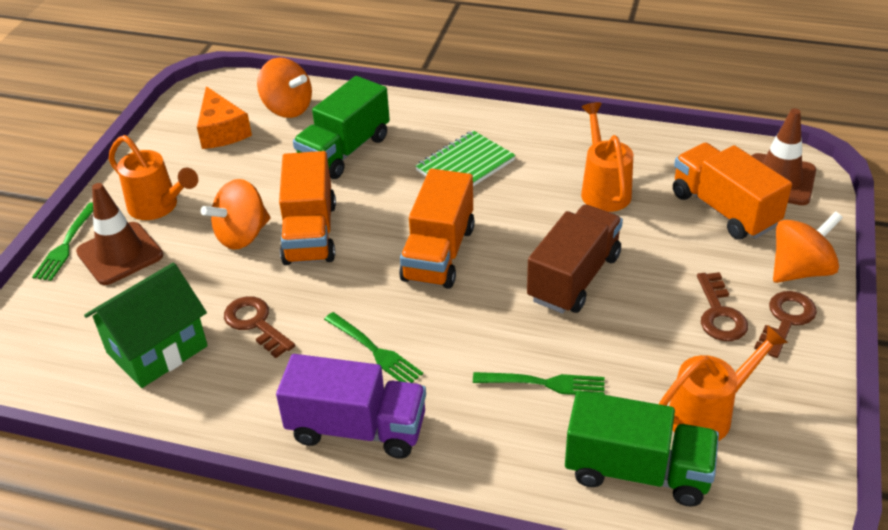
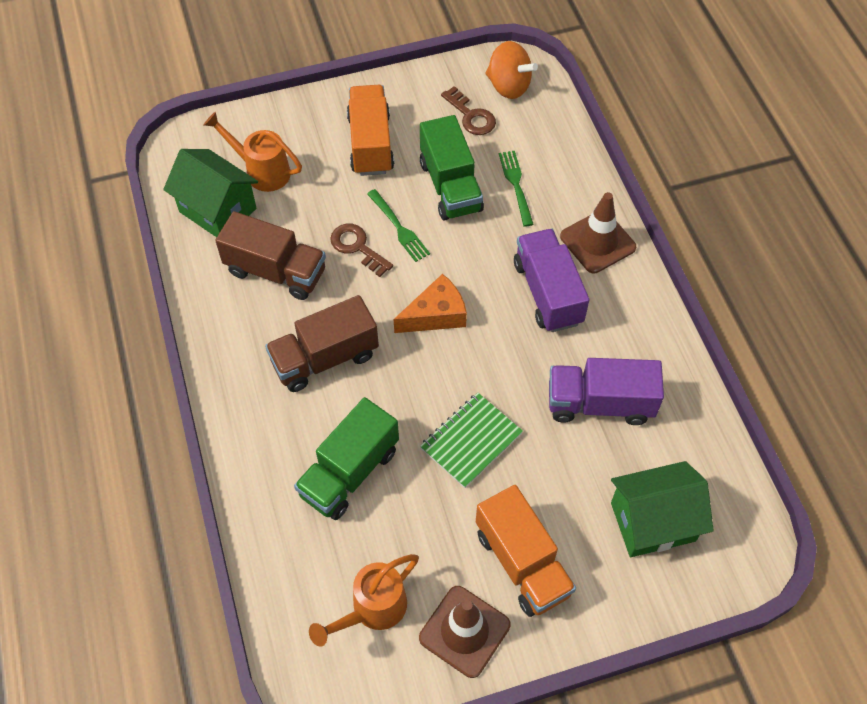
brown key: 3 -> 2
brown truck: 1 -> 2
green fork: 3 -> 2
green house: 1 -> 2
orange spinning top: 3 -> 1
orange truck: 3 -> 2
orange watering can: 3 -> 2
purple truck: 1 -> 2

